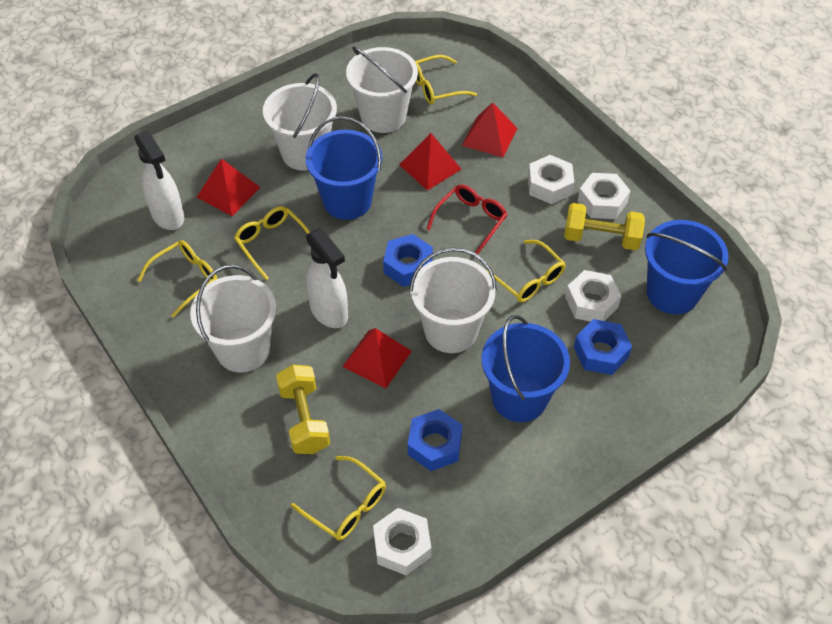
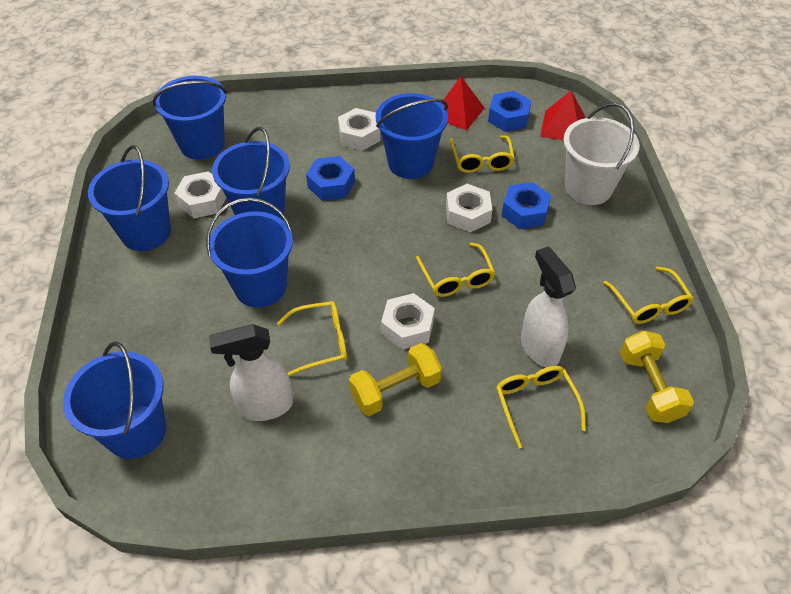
blue bucket: 3 -> 6
red glasses: 1 -> 0
red pyramid: 4 -> 2
white bucket: 4 -> 1

